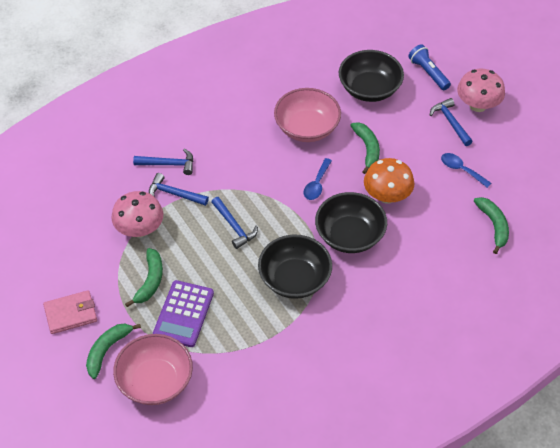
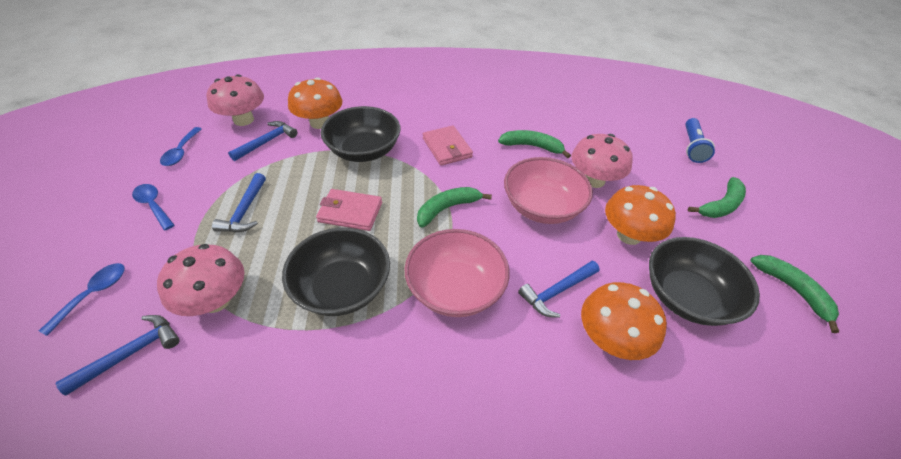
blue spoon: 2 -> 3
orange mushroom: 1 -> 3
pink mushroom: 2 -> 3
pink wallet: 1 -> 2
purple calculator: 1 -> 0

